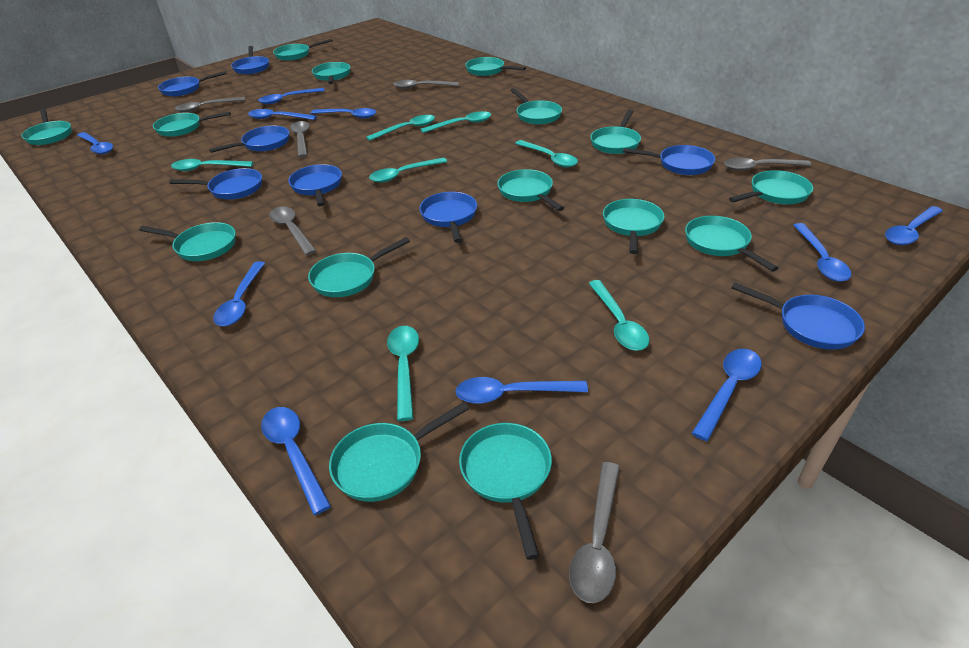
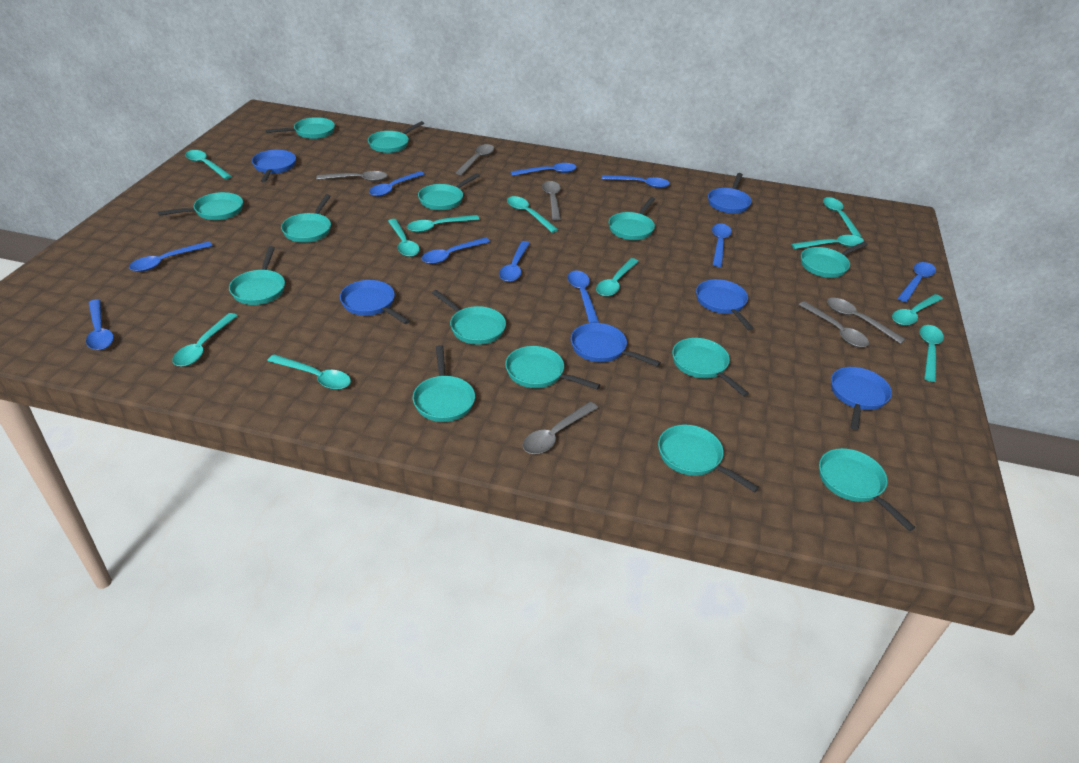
blue pan: 8 -> 6
turquoise pan: 15 -> 14
turquoise spoon: 7 -> 11

